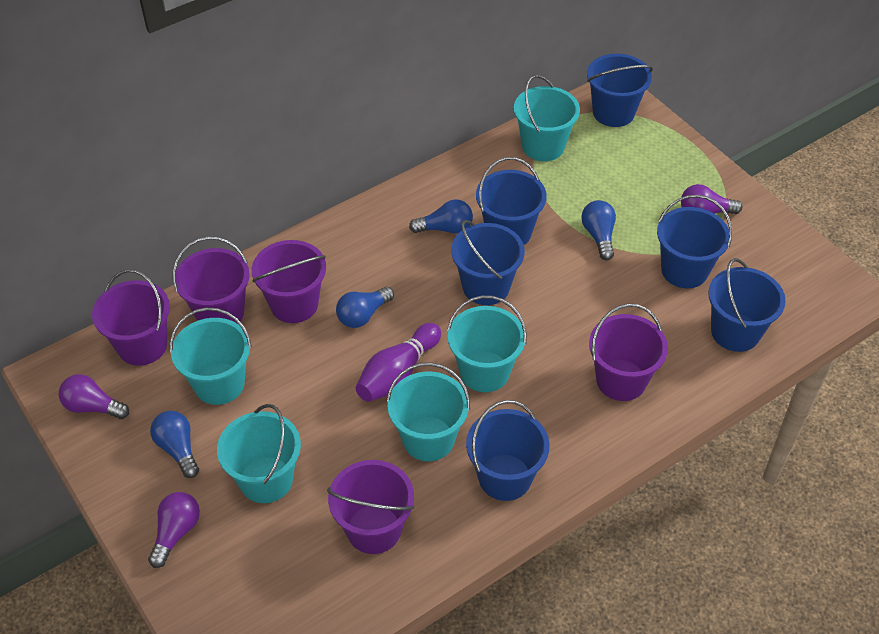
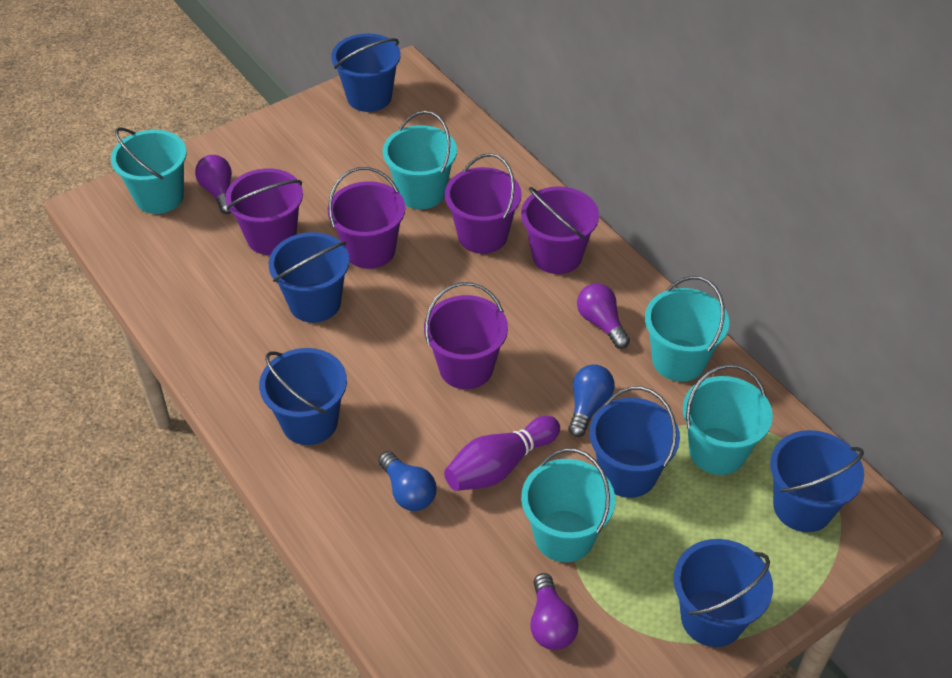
blue light bulb: 4 -> 2

